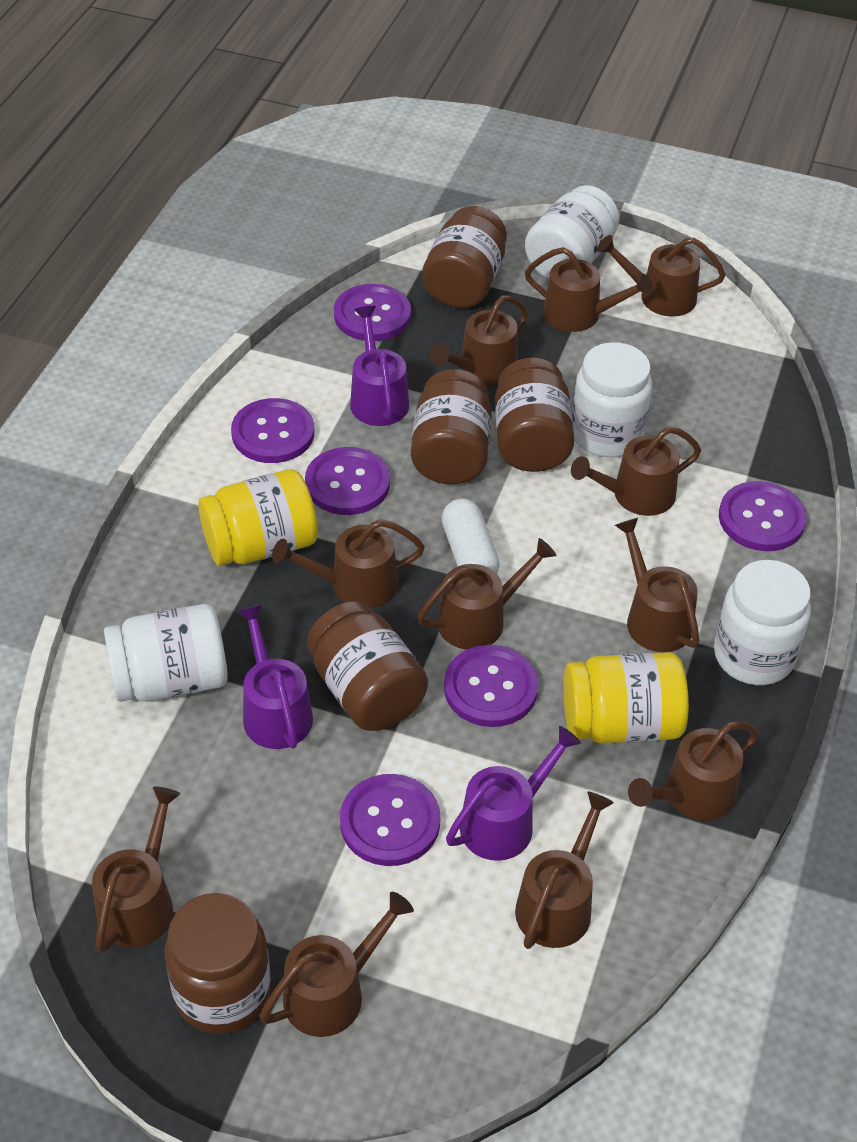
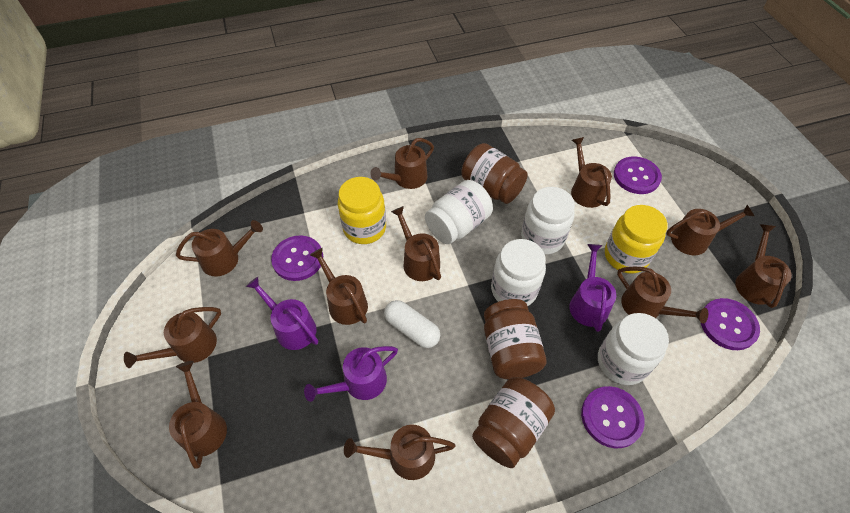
brown jar: 5 -> 3
purple button: 6 -> 4

